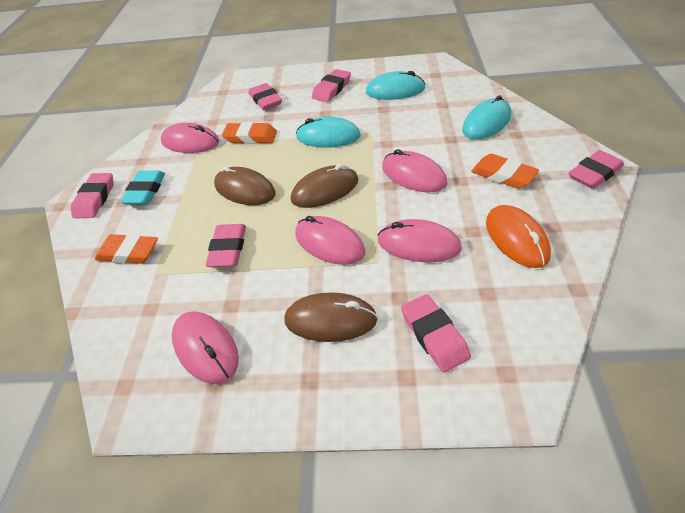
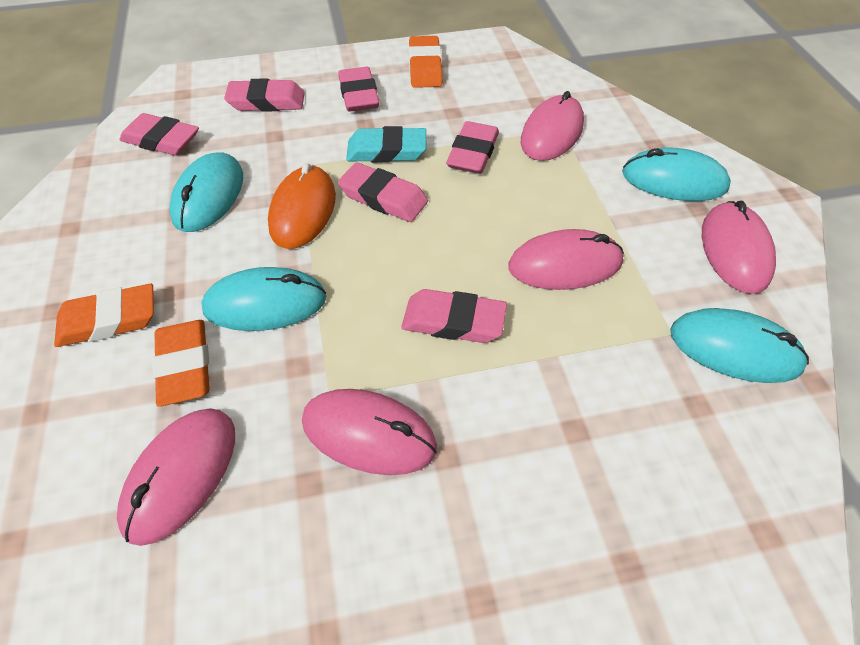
brown mouse: 3 -> 0
turquoise mouse: 3 -> 4

